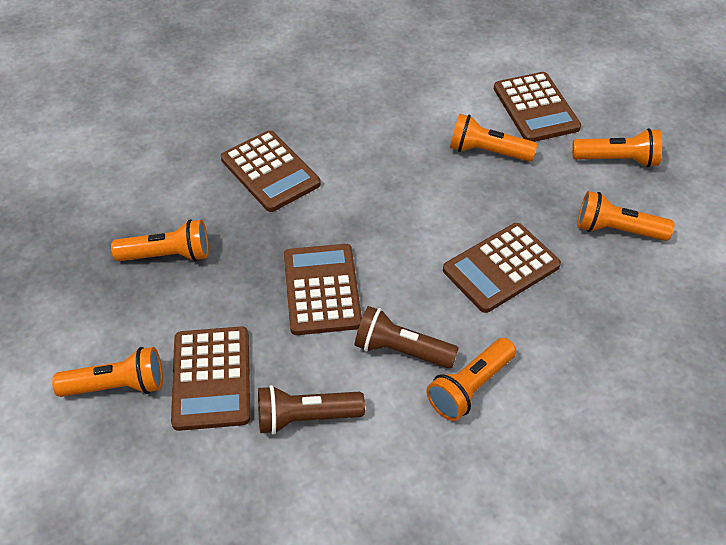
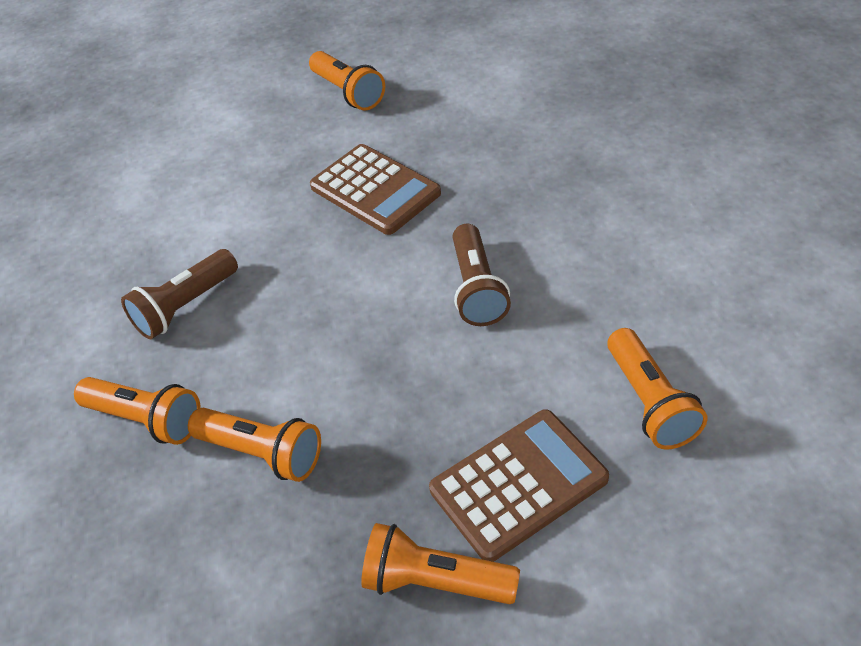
brown calculator: 5 -> 2
orange flashlight: 6 -> 5

